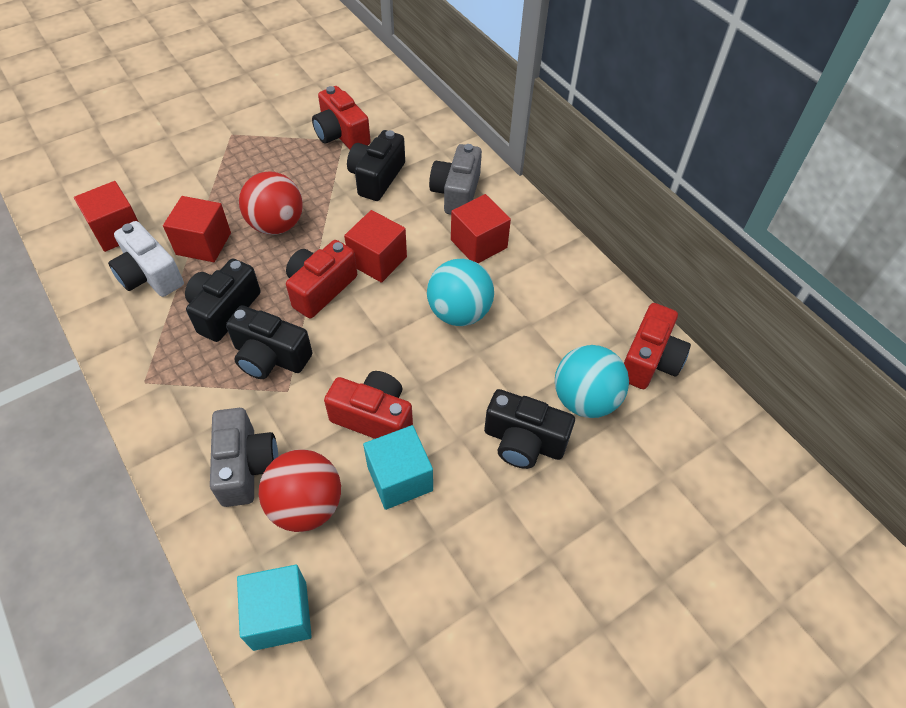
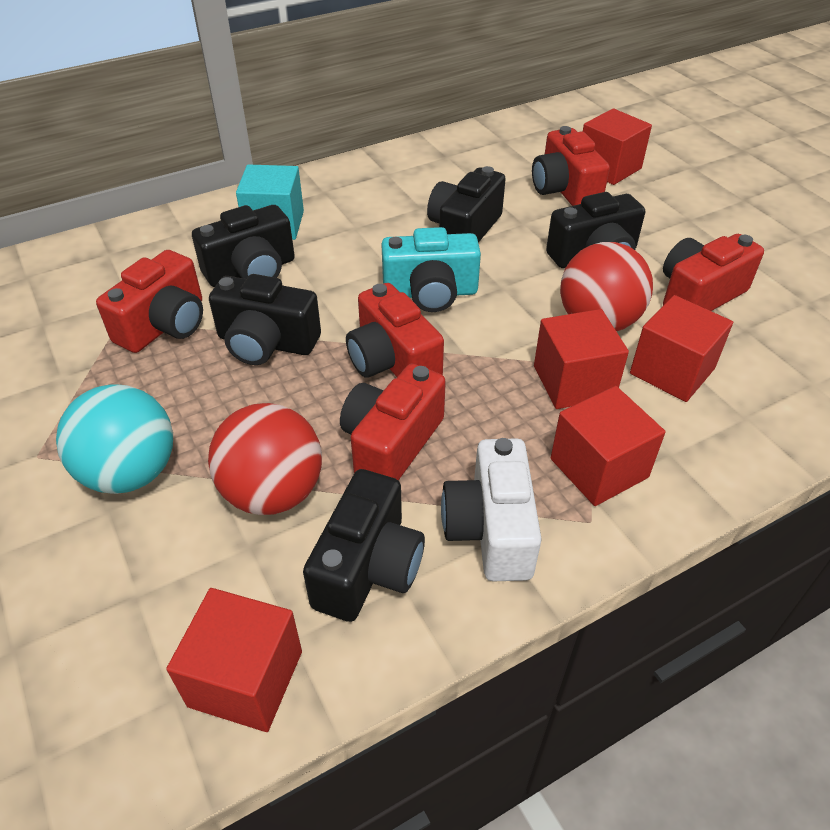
black camera: 4 -> 5
grey camera: 2 -> 0
red camera: 4 -> 5
red cube: 4 -> 5
turquoise ball: 2 -> 1
turquoise camera: 0 -> 1
turquoise cube: 2 -> 1

